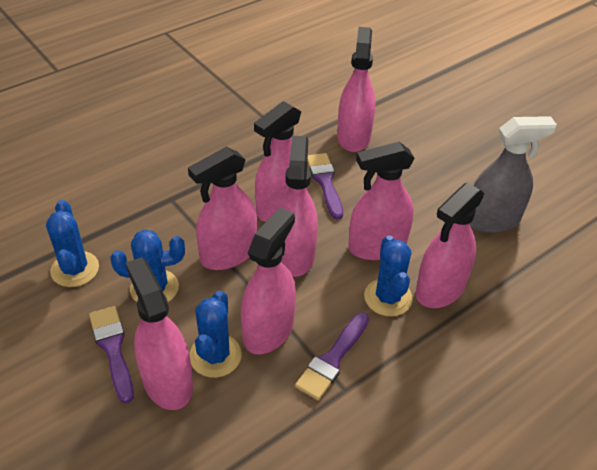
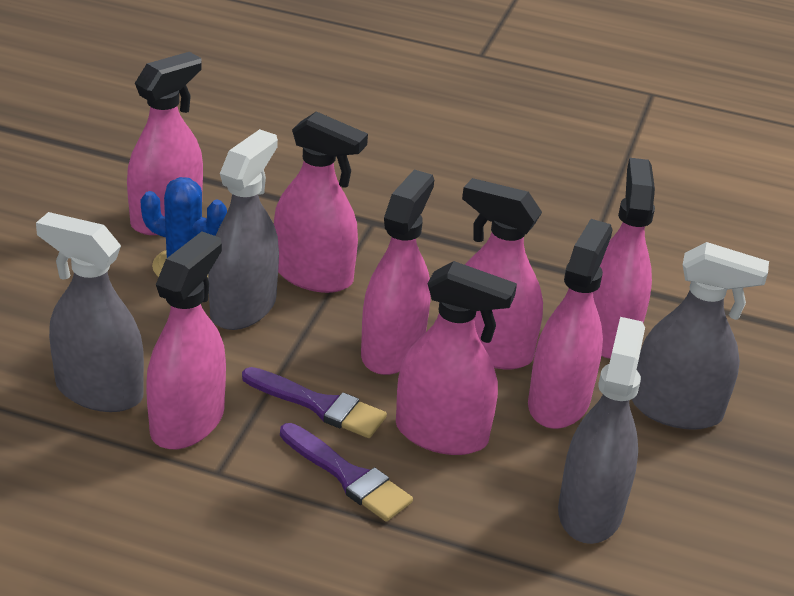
blue cactus: 4 -> 1
grey spray bottle: 1 -> 4
purple brush: 3 -> 2

